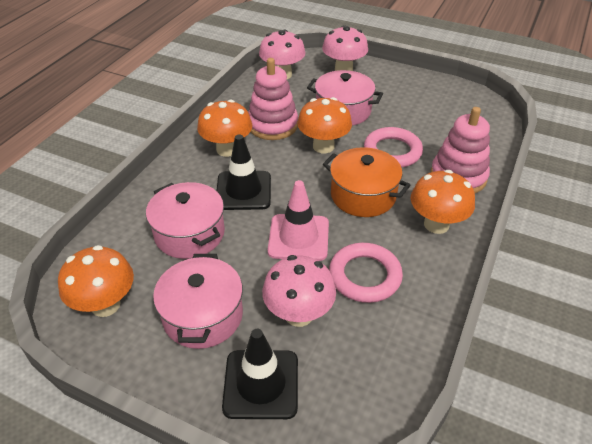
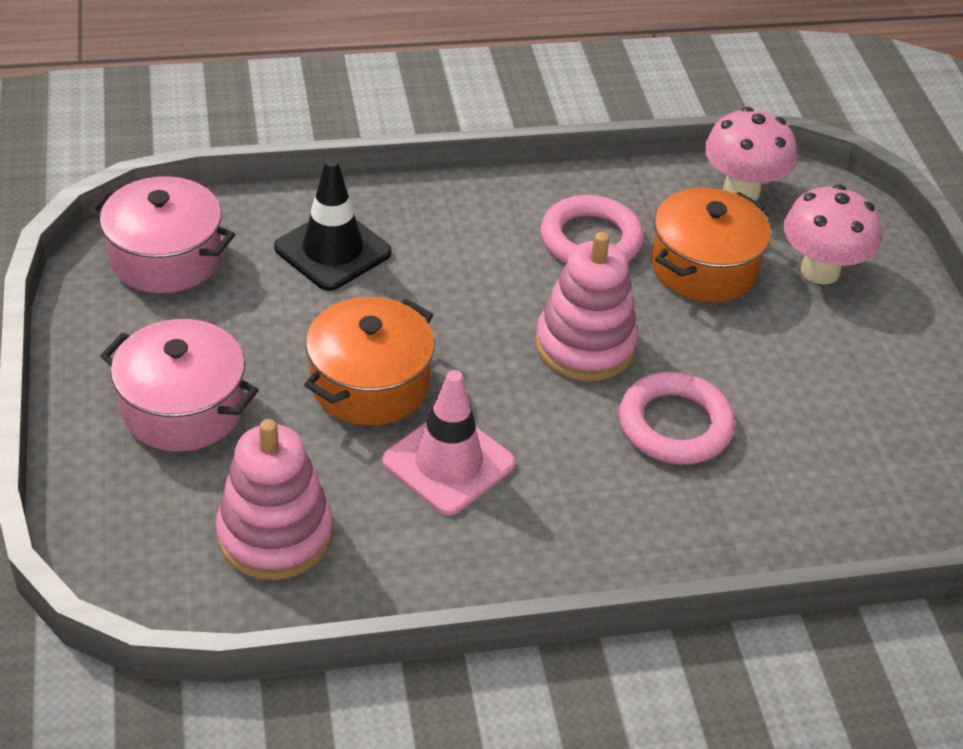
black traffic cone: 2 -> 1
orange mushroom: 4 -> 0
orange pot: 1 -> 2
pink mushroom: 3 -> 2
pink pot: 3 -> 2

